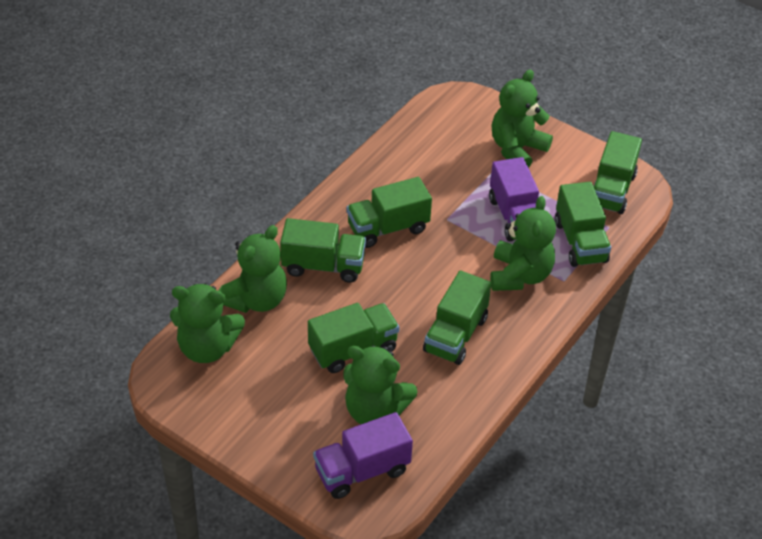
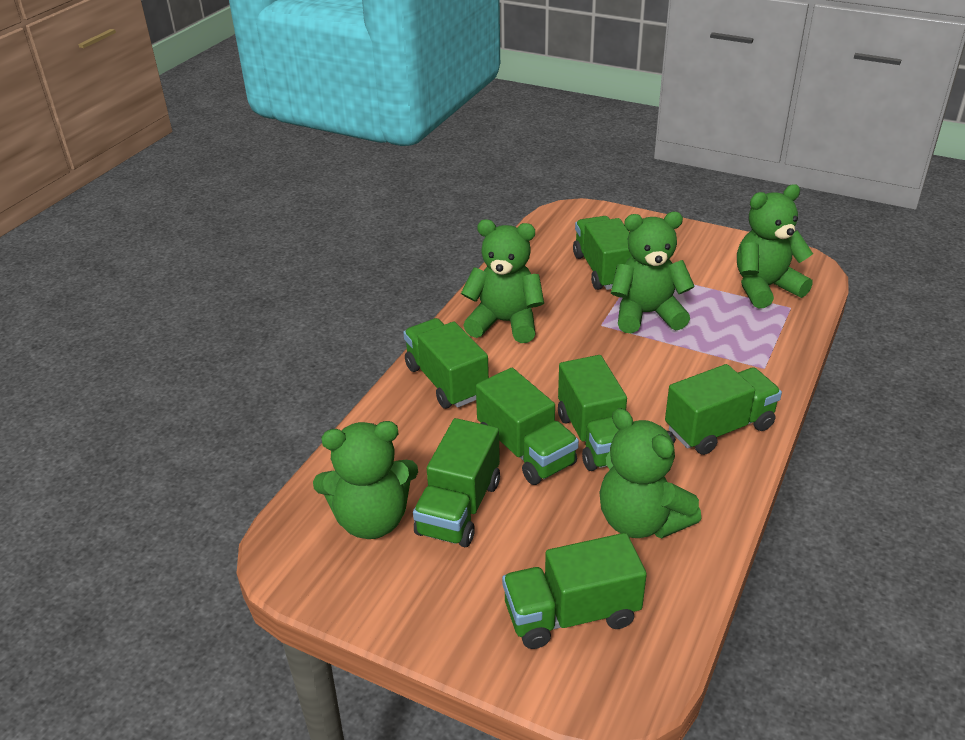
green truck: 6 -> 7
purple truck: 2 -> 0

